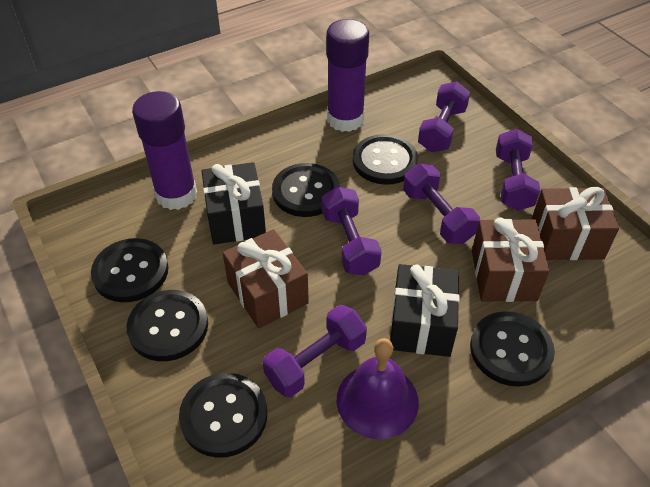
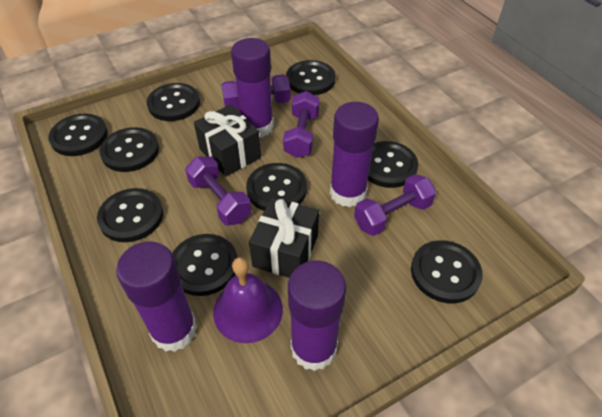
black button: 6 -> 9
brown gift: 3 -> 0
purple dumbbell: 5 -> 4
purple glue stick: 2 -> 4

